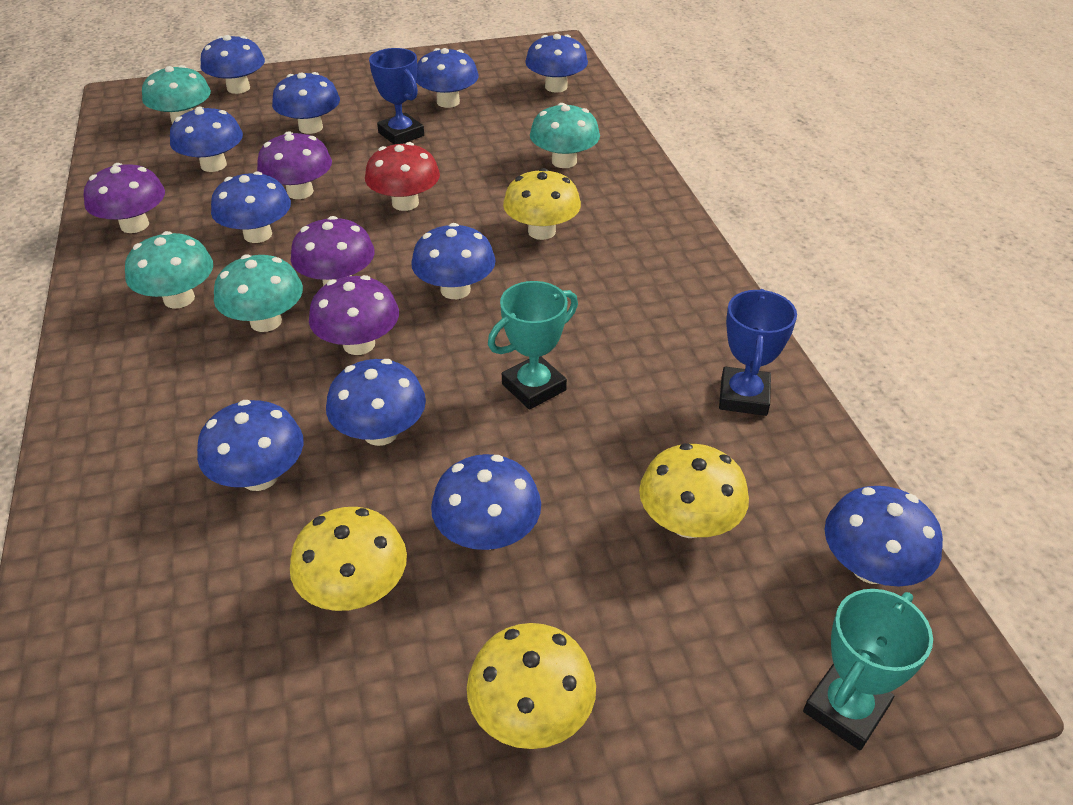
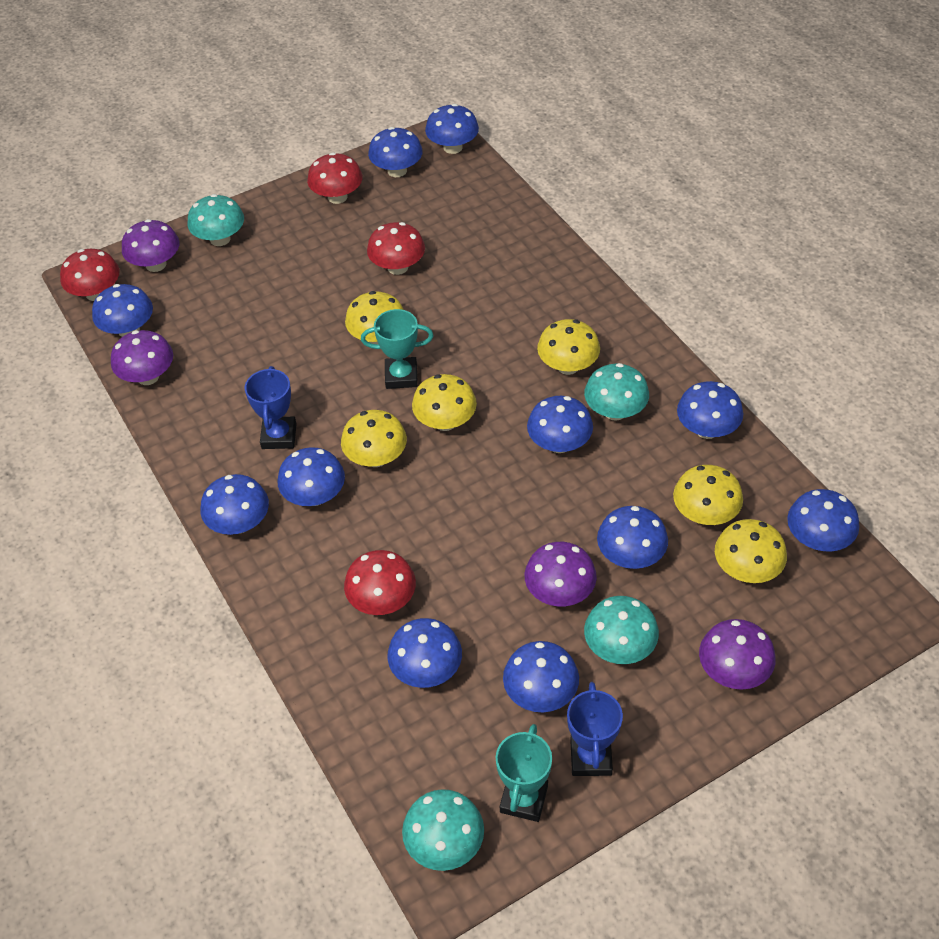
red mushroom: 1 -> 4
yellow mushroom: 4 -> 6

